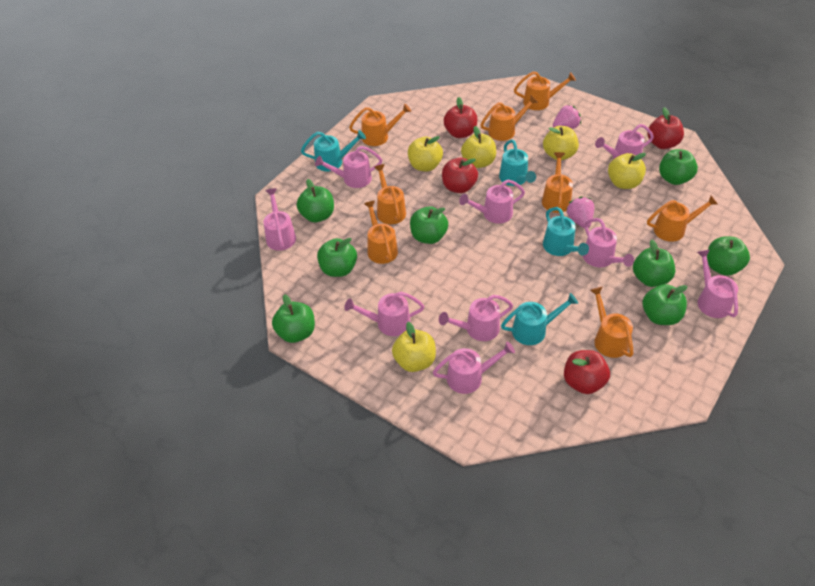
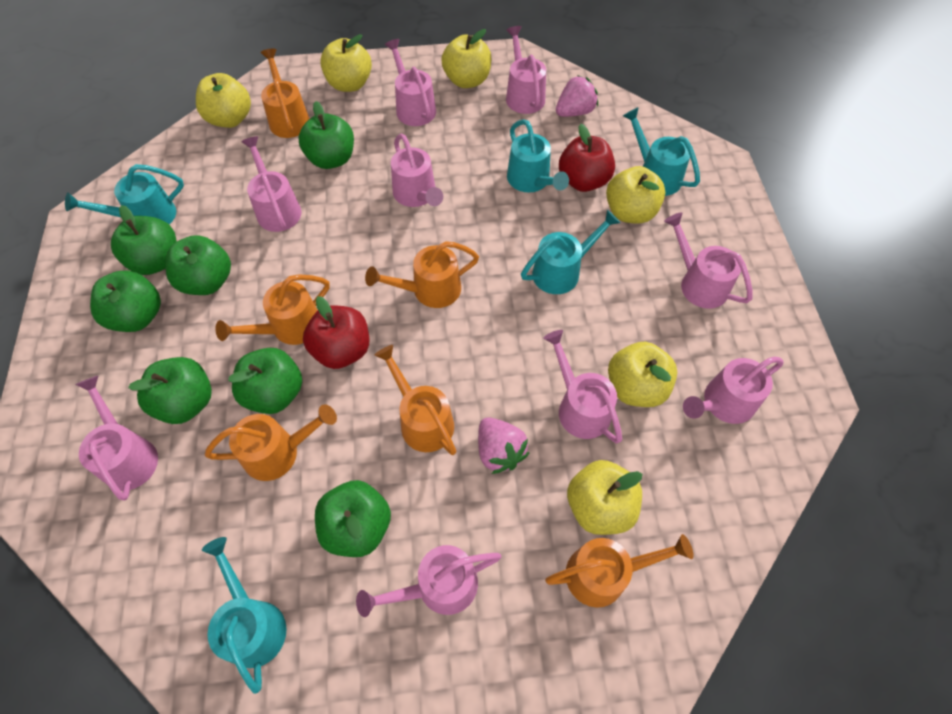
green apple: 8 -> 7
orange watering can: 8 -> 6
red apple: 4 -> 2
turquoise watering can: 4 -> 5
yellow apple: 5 -> 6

